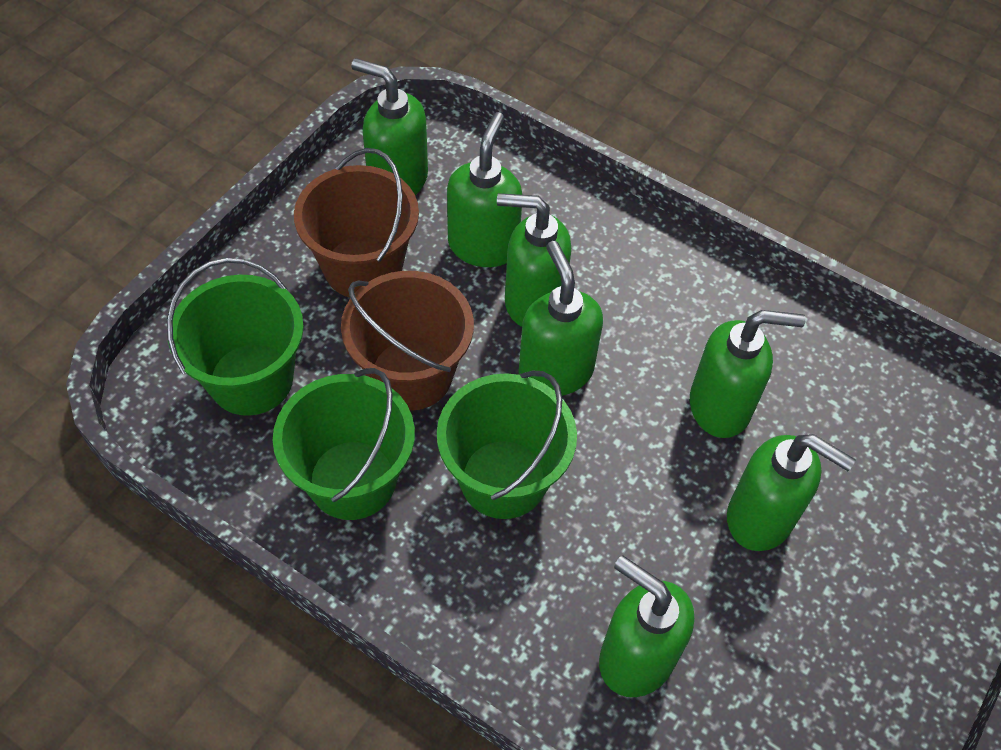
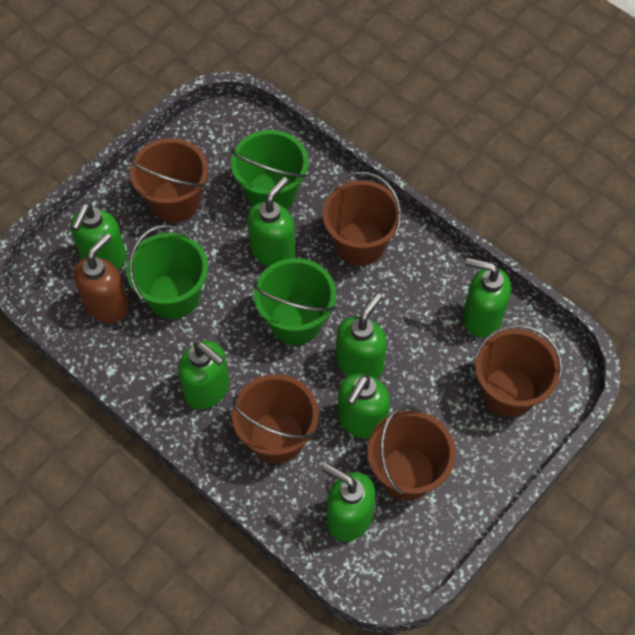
brown bucket: 2 -> 5
brown soap dispenser: 0 -> 1

